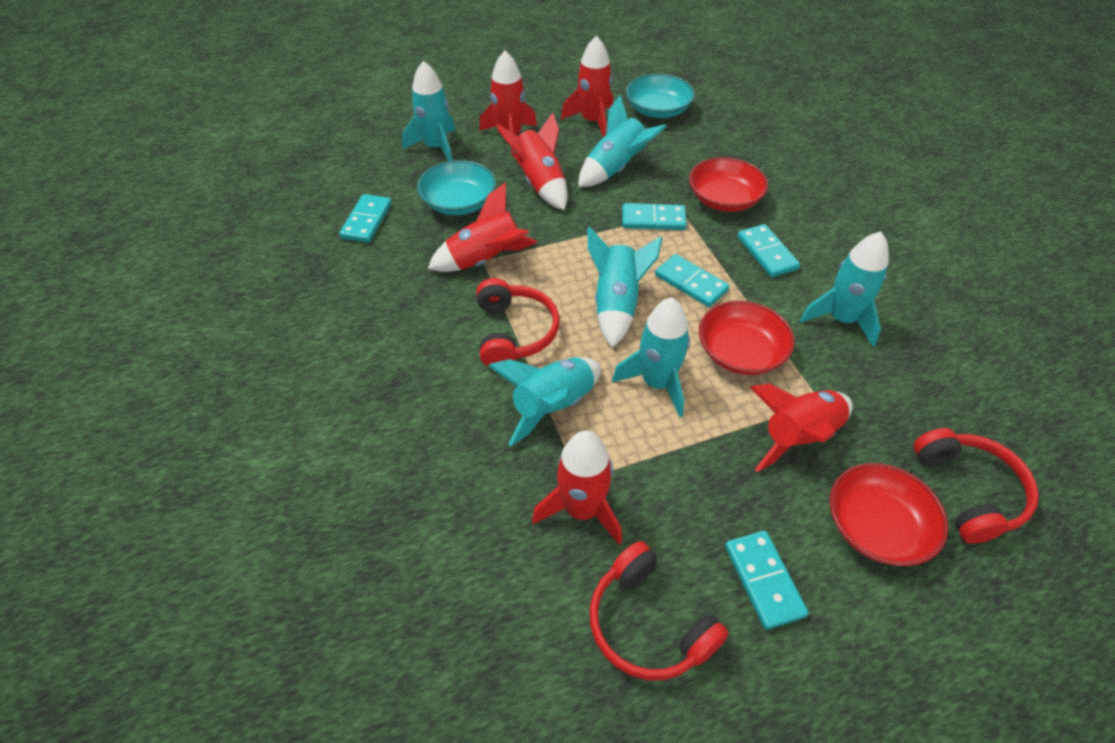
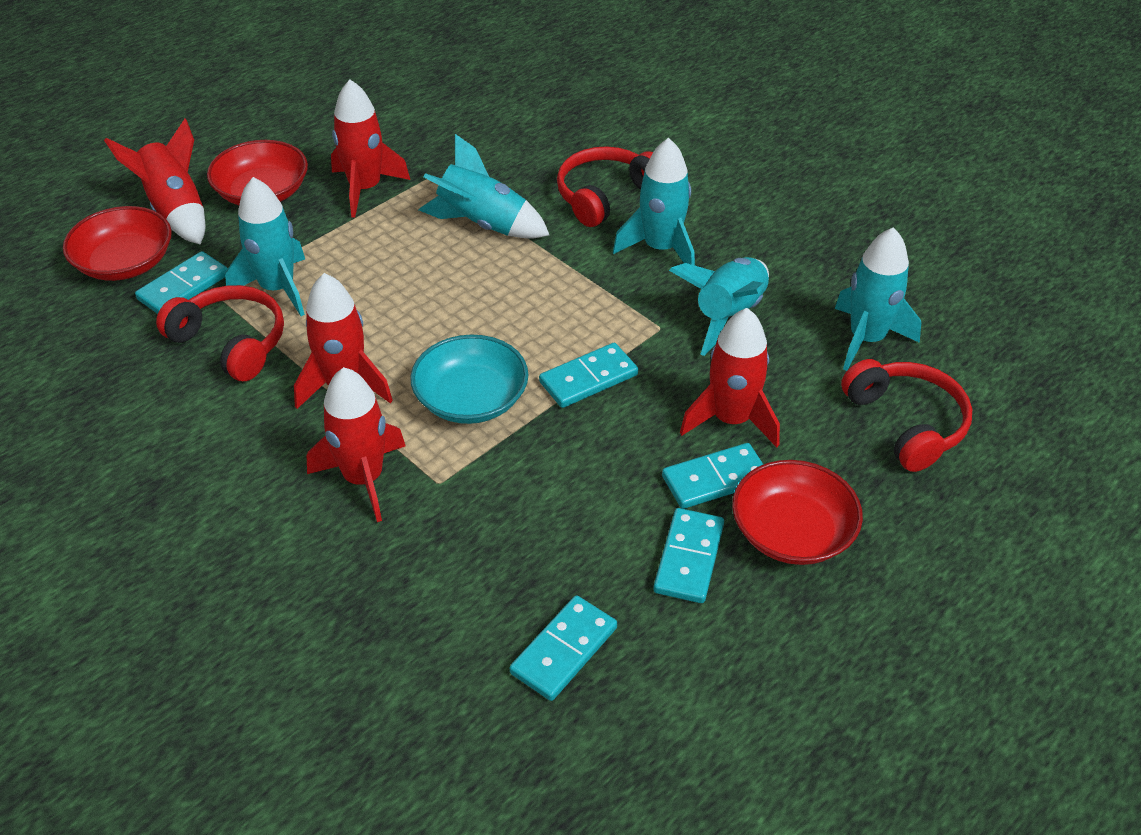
red rocket: 6 -> 5
turquoise bowl: 2 -> 1
turquoise rocket: 6 -> 5

